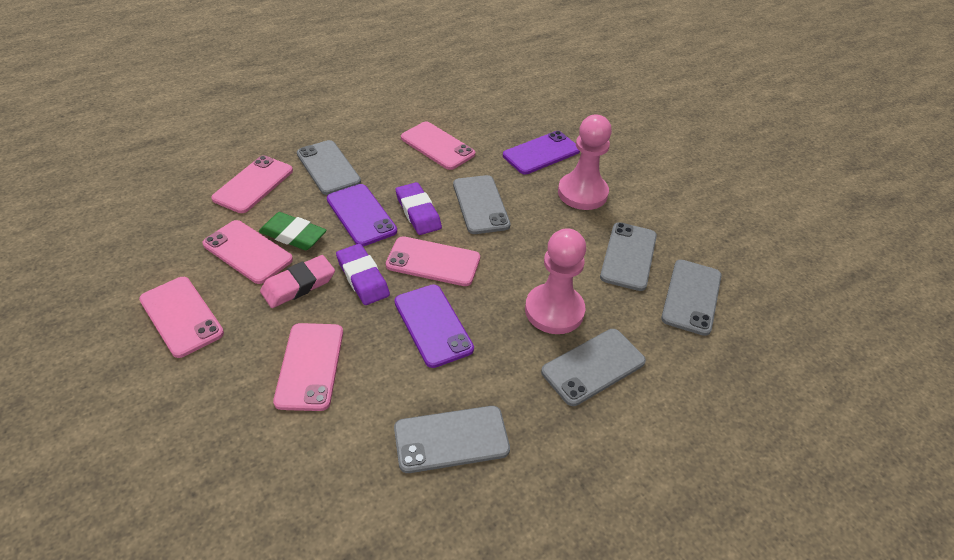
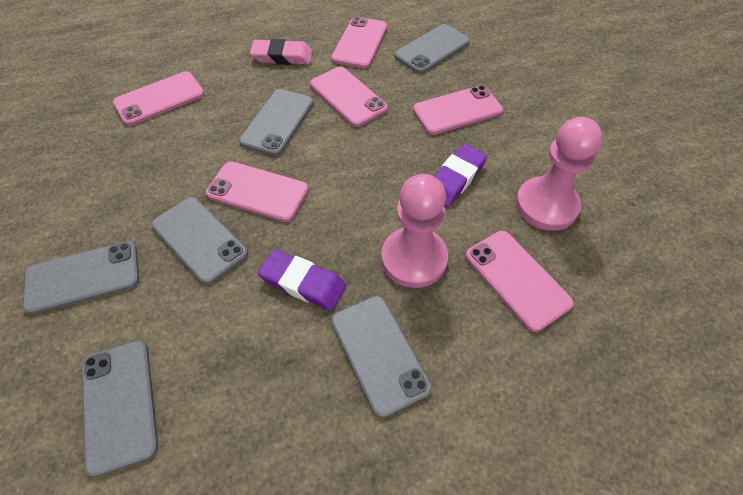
green eraser: 1 -> 0
purple phone: 3 -> 0

